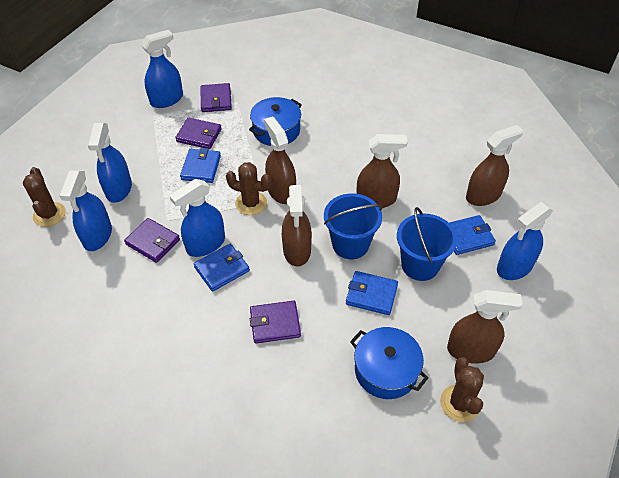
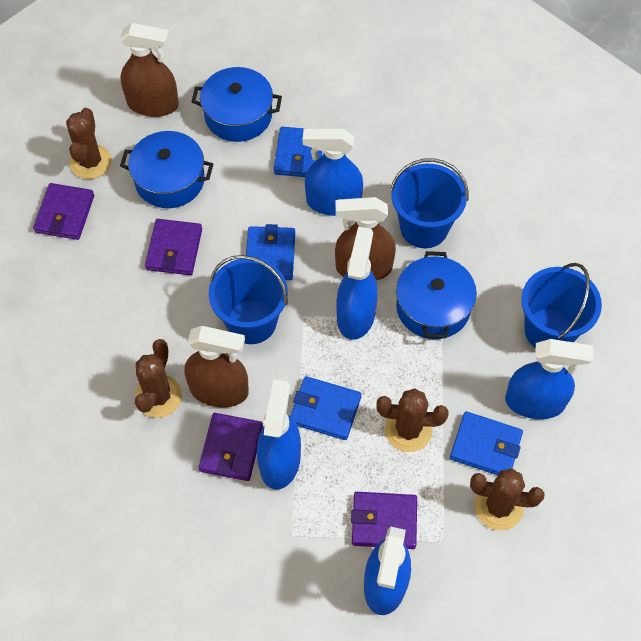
blue bucket: 2 -> 3
blue pot: 2 -> 3
brown cactus: 3 -> 4
brown spray bottle: 5 -> 3

